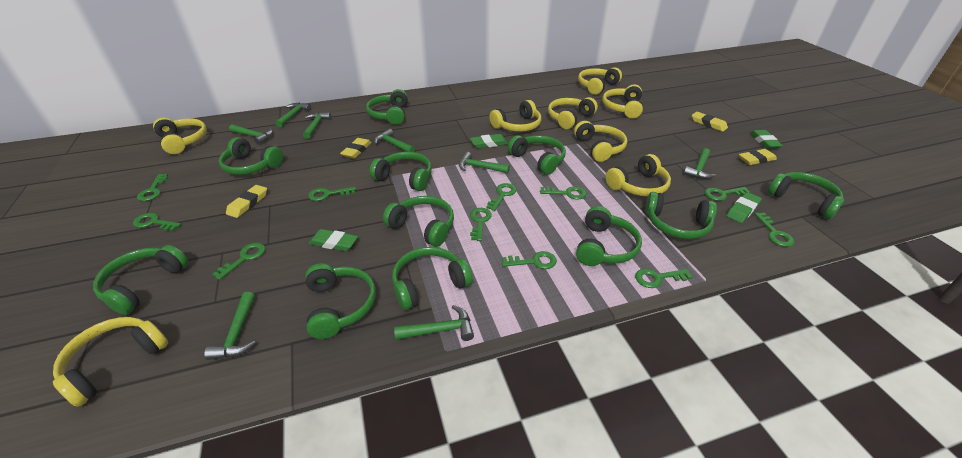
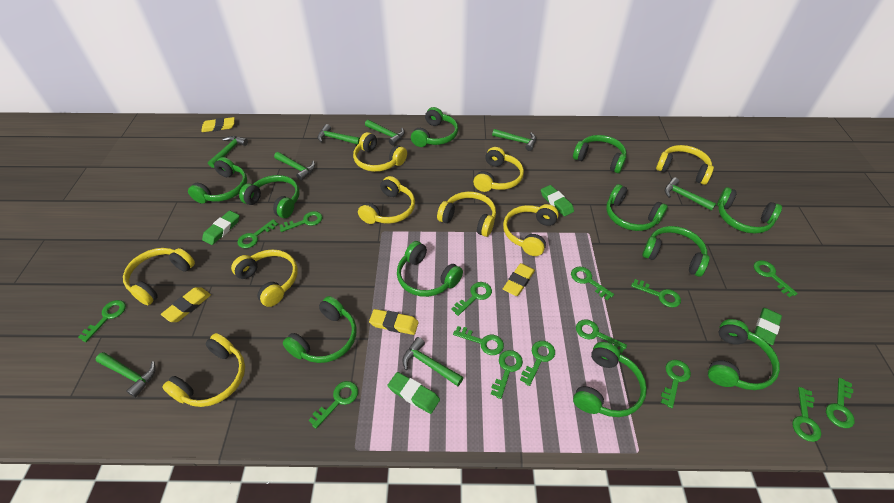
green key: 11 -> 15
yellow headphones: 8 -> 9

